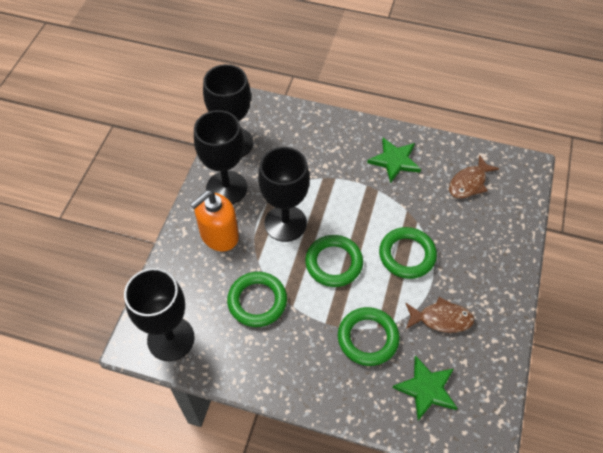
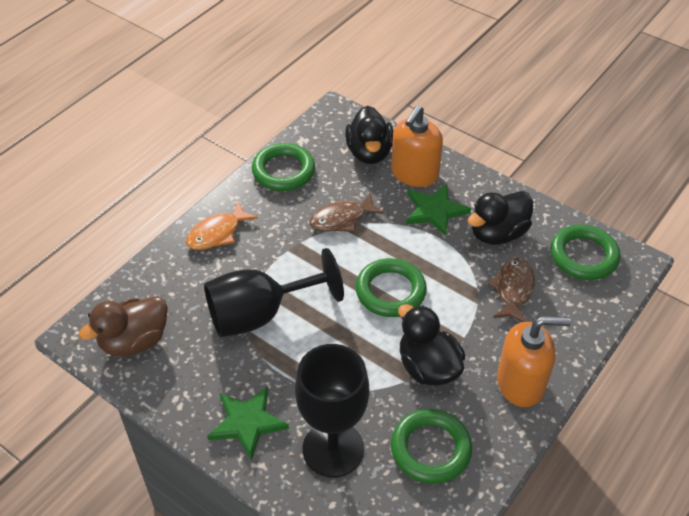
black duck: 0 -> 3
black goblet: 4 -> 2
brown duck: 0 -> 1
orange fish: 0 -> 1
orange soap dispenser: 1 -> 2

